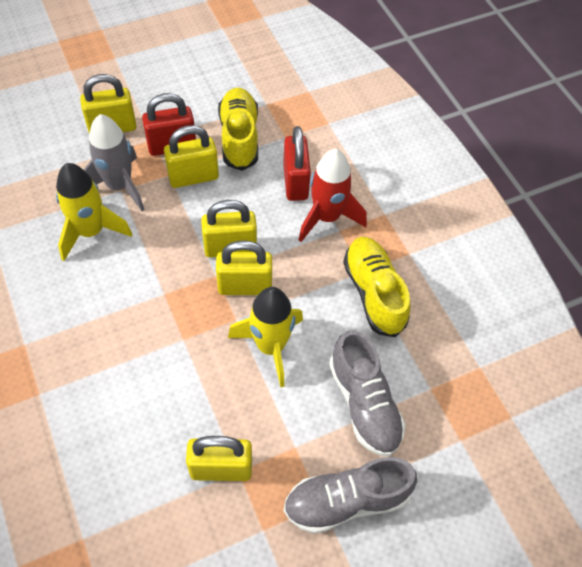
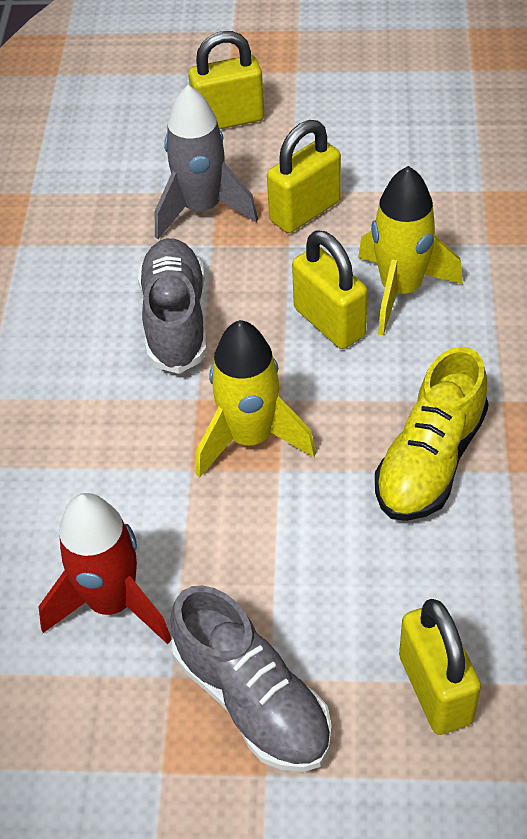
red padlock: 2 -> 0
yellow padlock: 5 -> 4
yellow shoe: 2 -> 1

